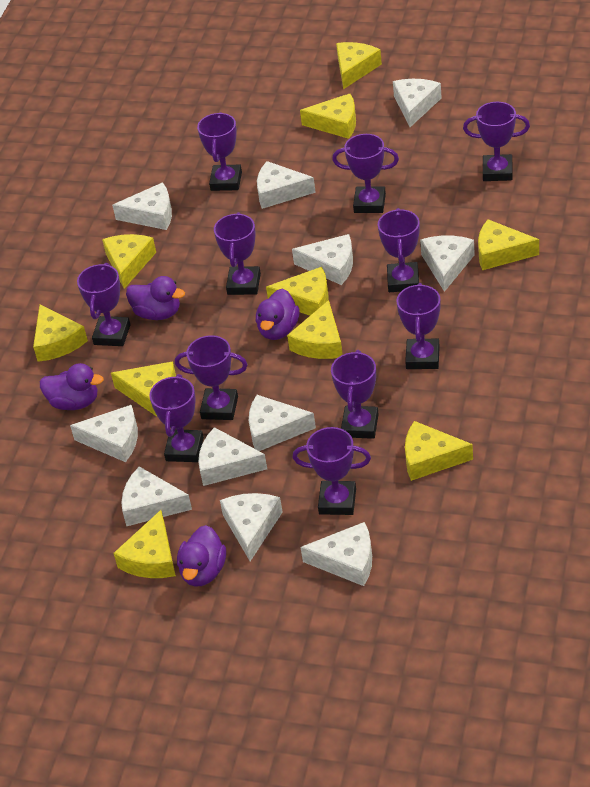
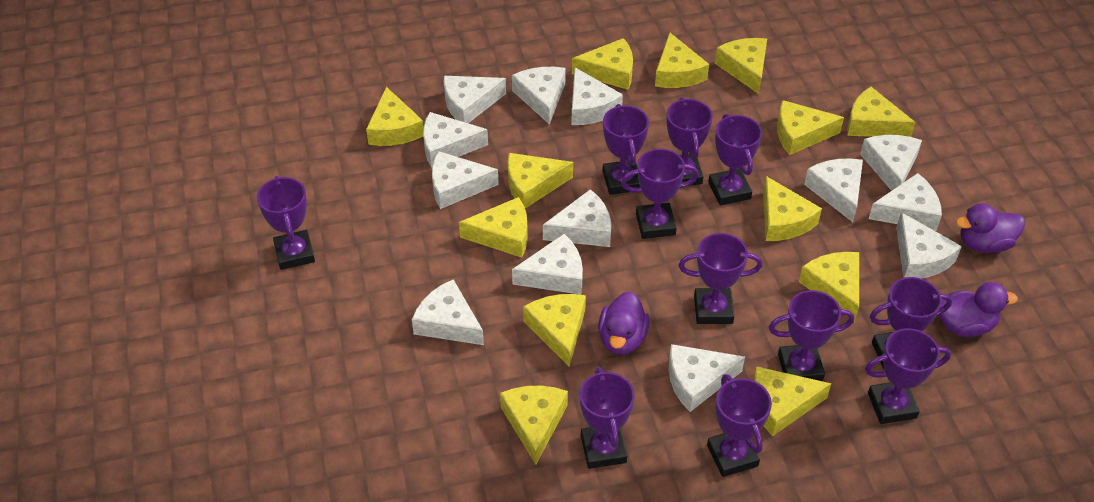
purple duck: 4 -> 3
white cheese: 11 -> 13
yellow cheese: 10 -> 13

